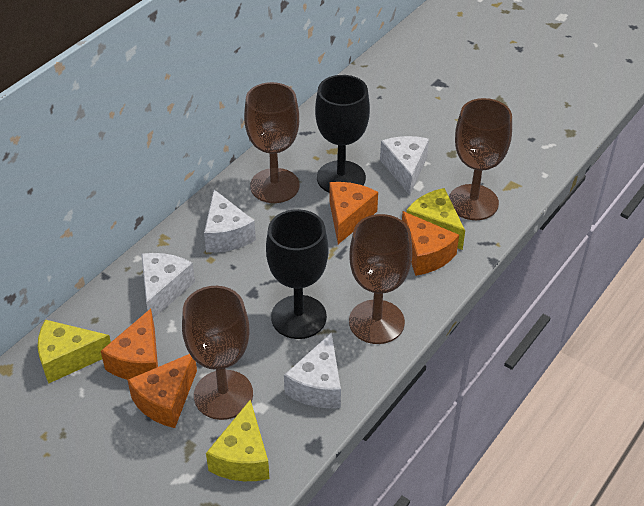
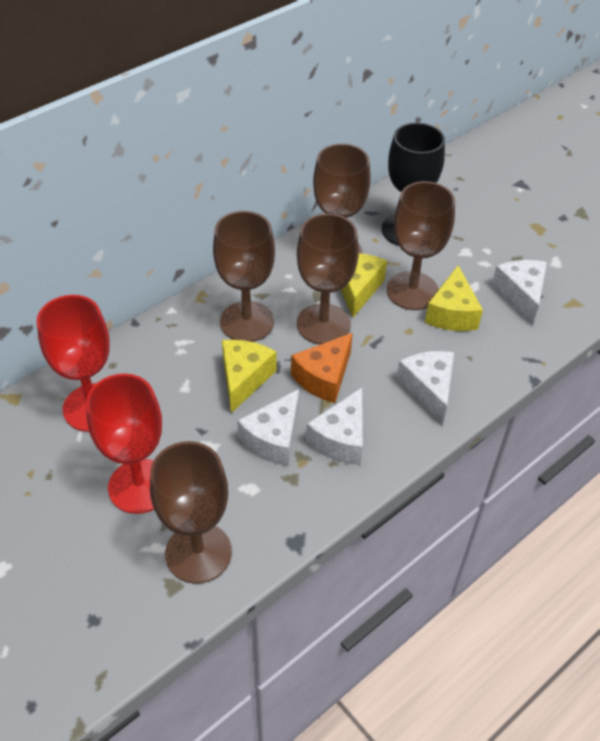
black goblet: 2 -> 1
brown goblet: 4 -> 5
orange cheese: 4 -> 1
red goblet: 0 -> 2

